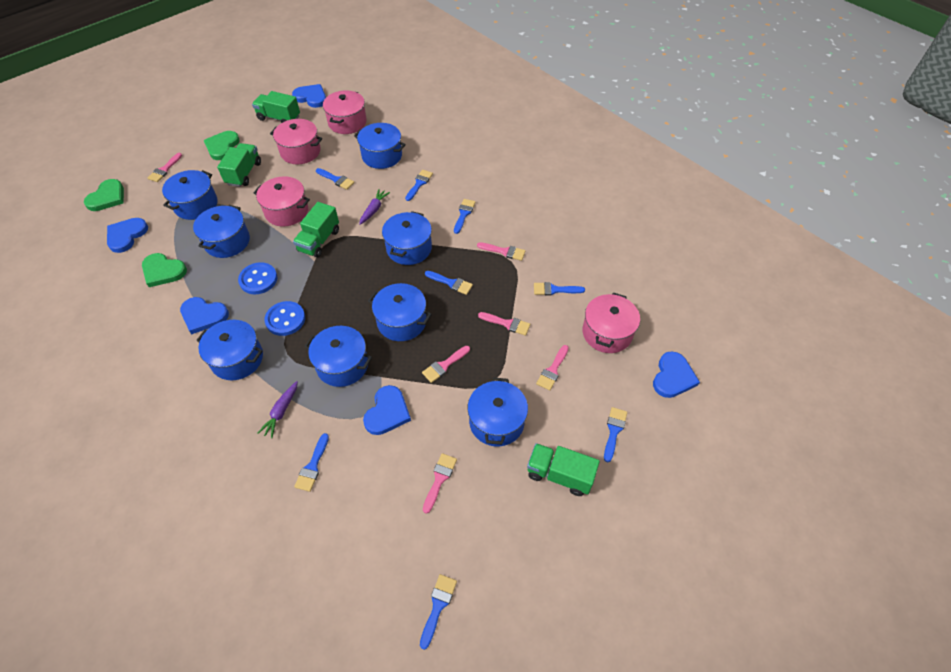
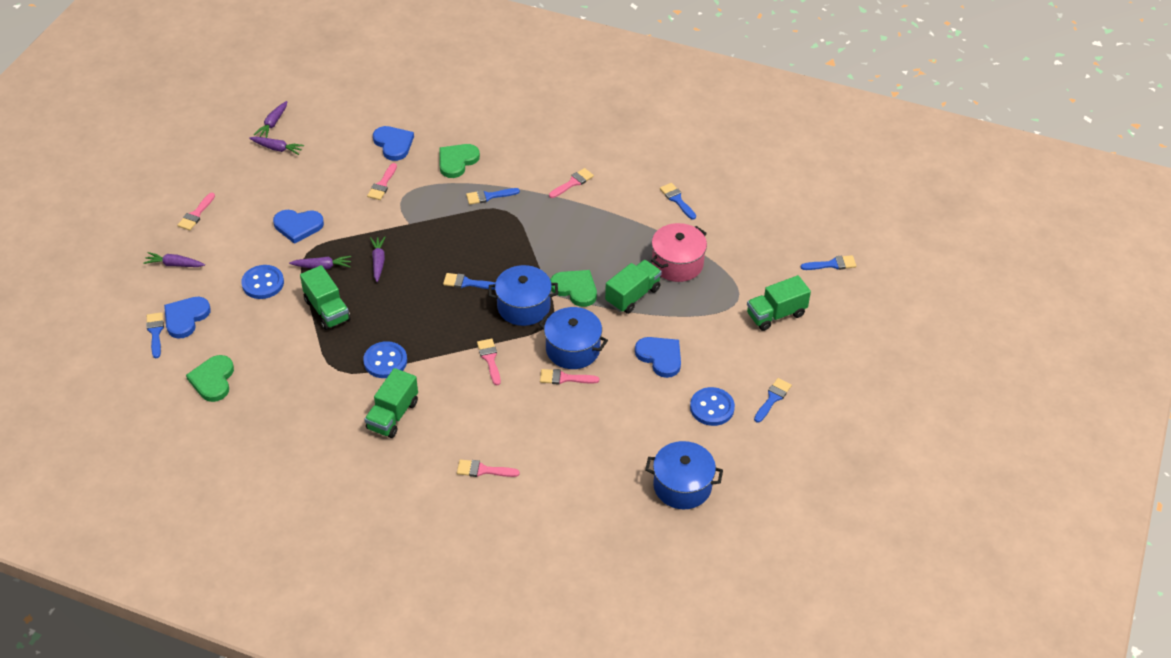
blue brush: 8 -> 6
blue button: 2 -> 3
blue heart: 5 -> 4
blue pot: 8 -> 3
pink pot: 4 -> 1
purple carrot: 2 -> 5

